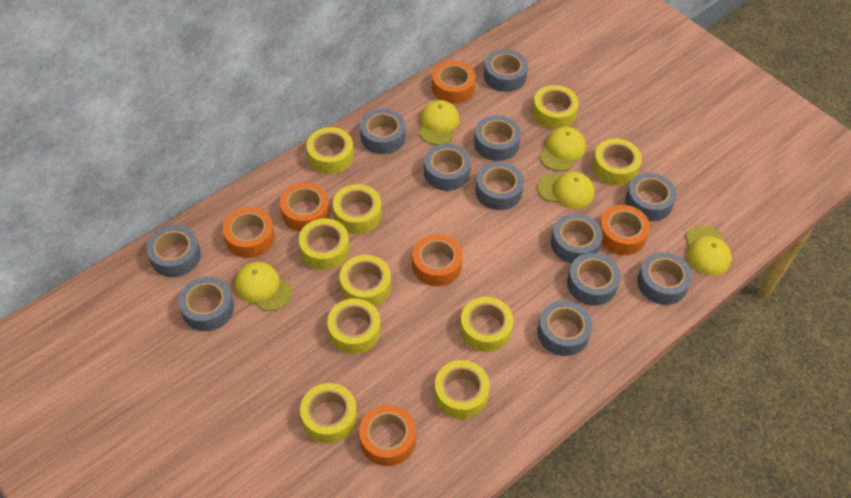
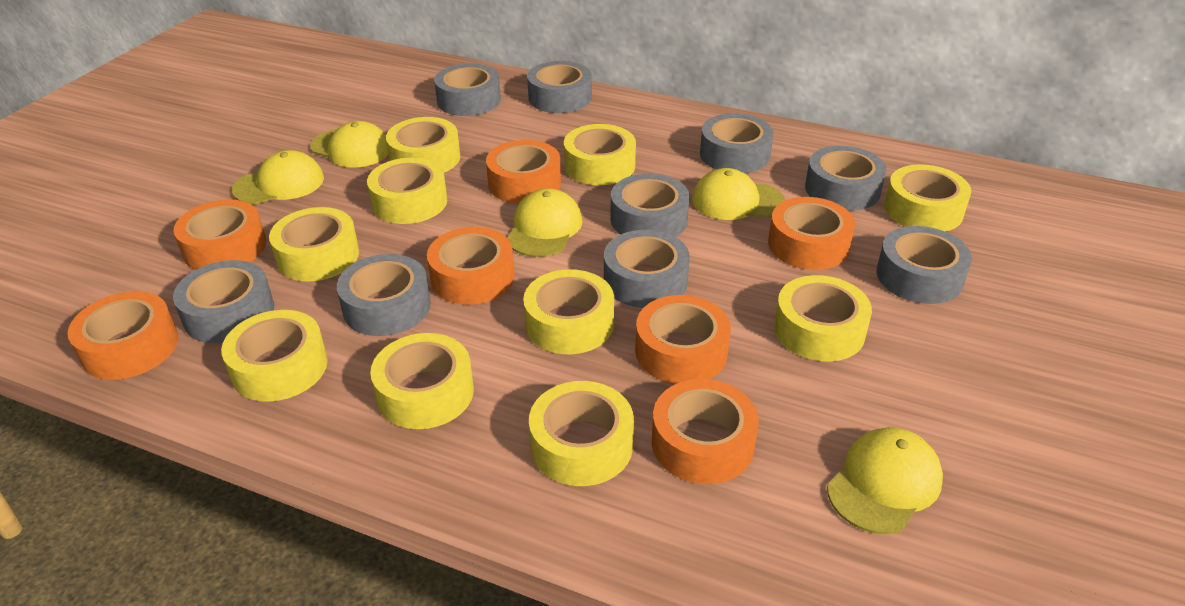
grey tape: 12 -> 9
orange tape: 6 -> 7

